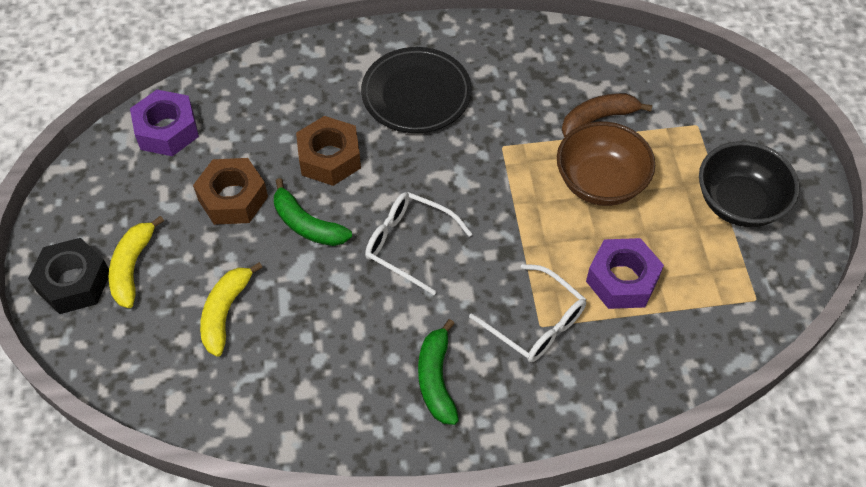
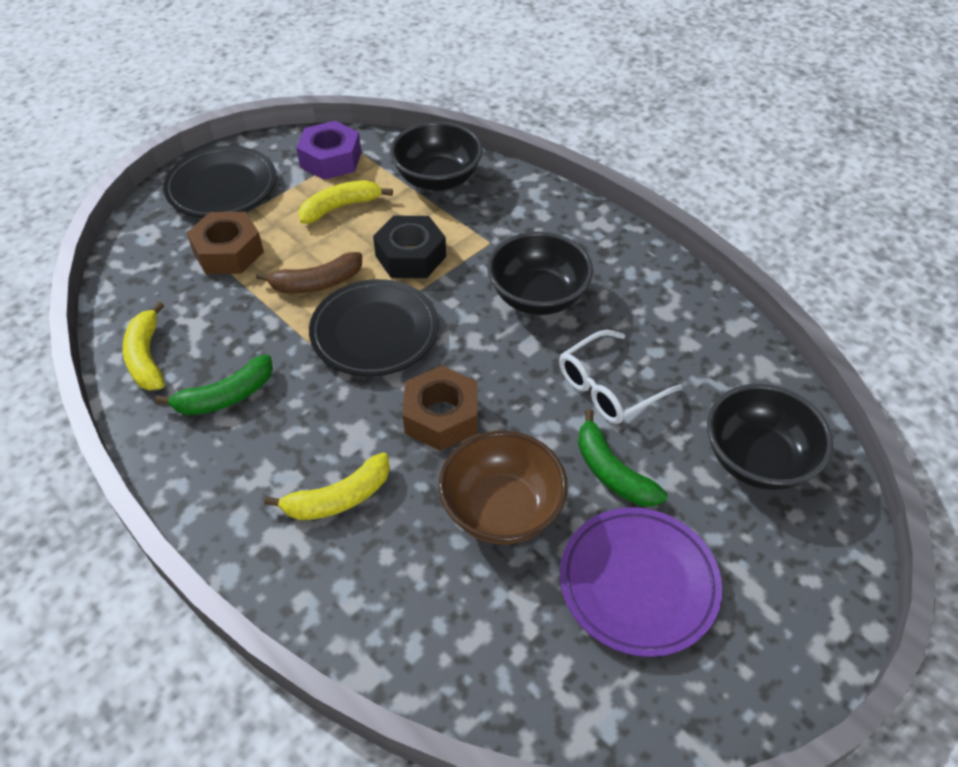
black bowl: 1 -> 3
black plate: 1 -> 2
purple nut: 2 -> 1
purple plate: 0 -> 1
white glasses: 2 -> 1
yellow banana: 2 -> 3

